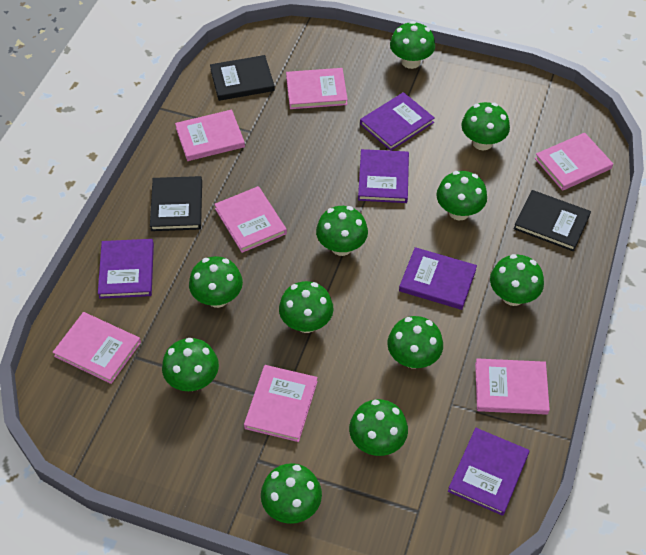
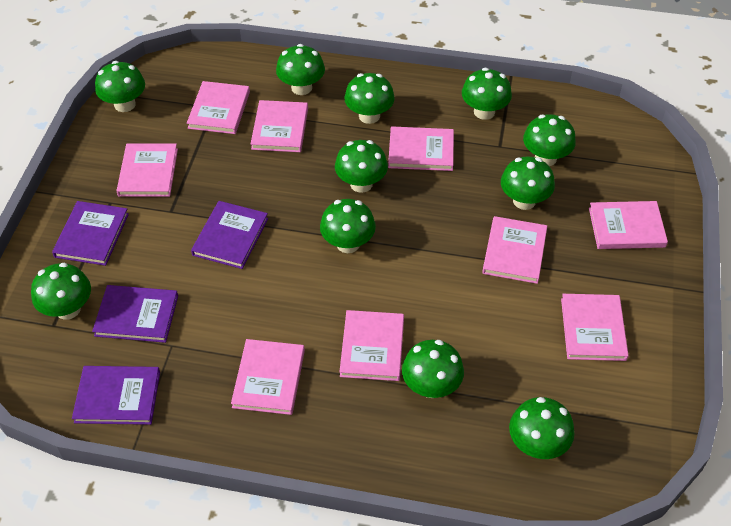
black book: 3 -> 0
pink book: 7 -> 9
purple book: 5 -> 4

